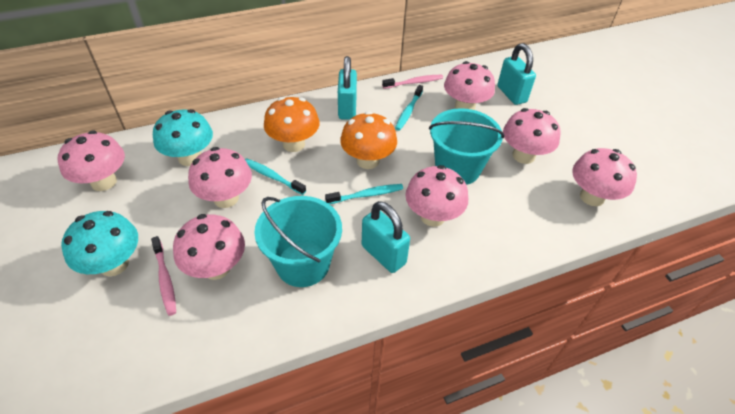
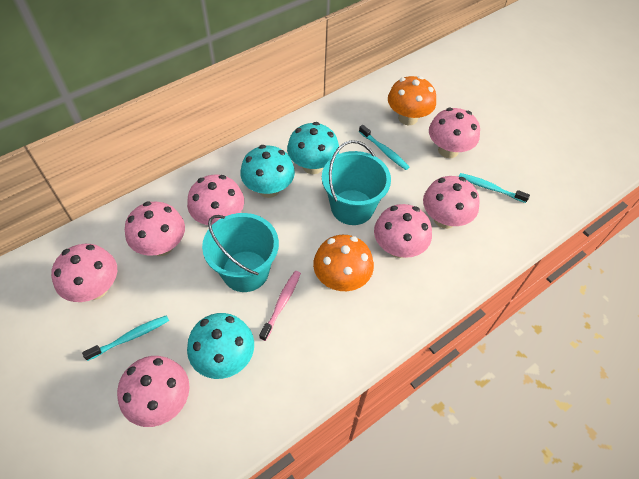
pink toothbrush: 2 -> 1
turquoise mushroom: 2 -> 3
turquoise padlock: 3 -> 0

